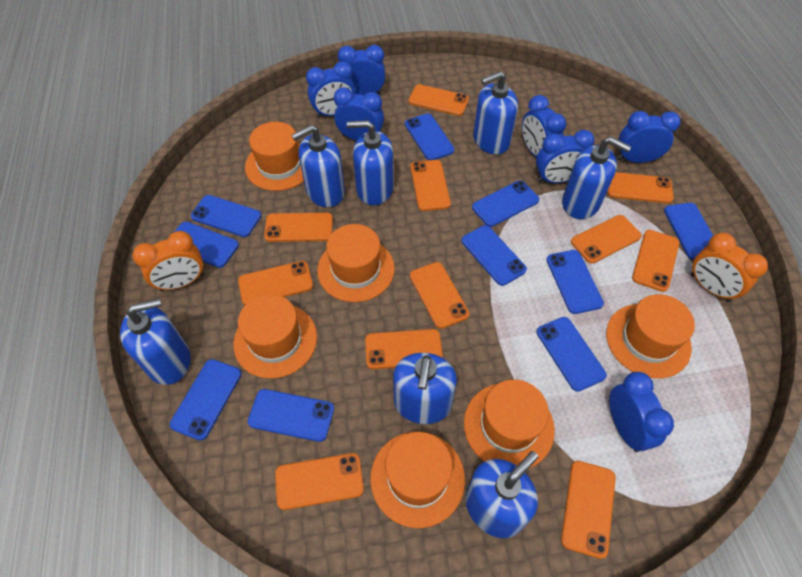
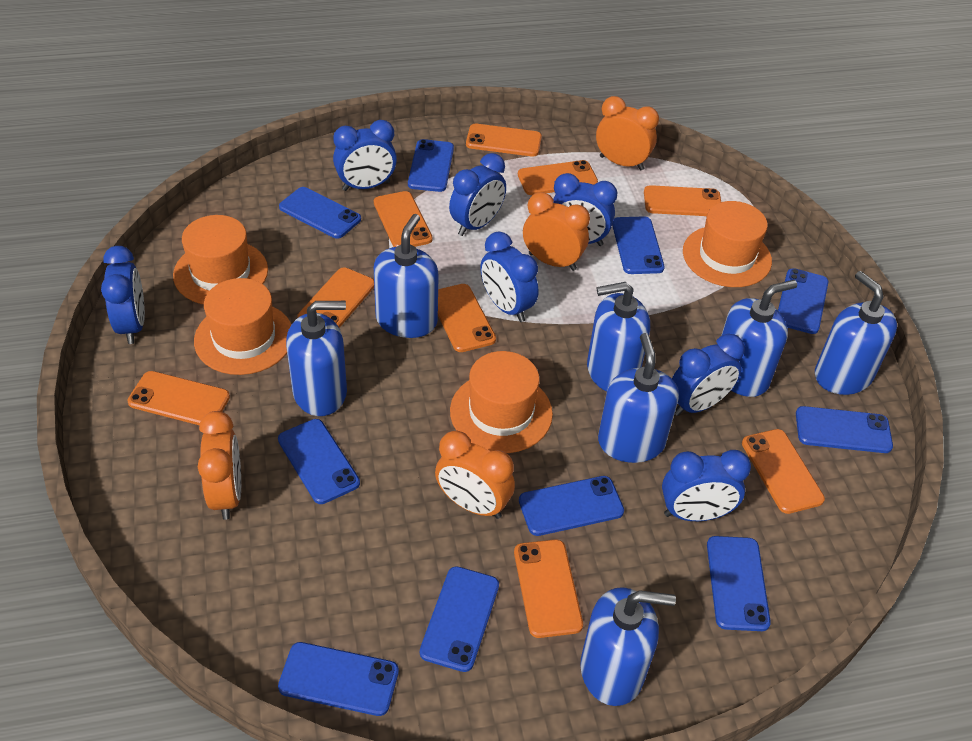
orange clock: 2 -> 4
orange hat: 6 -> 4
orange phone: 11 -> 9

